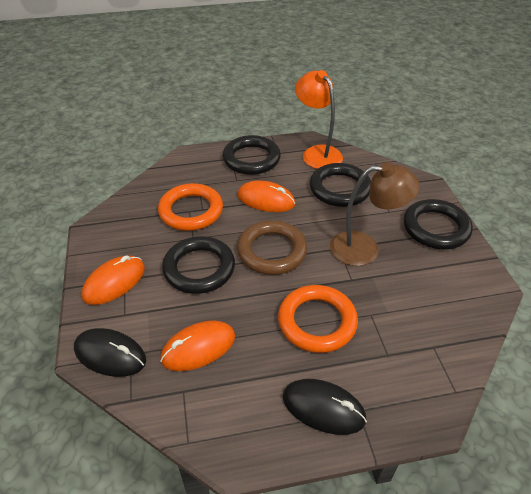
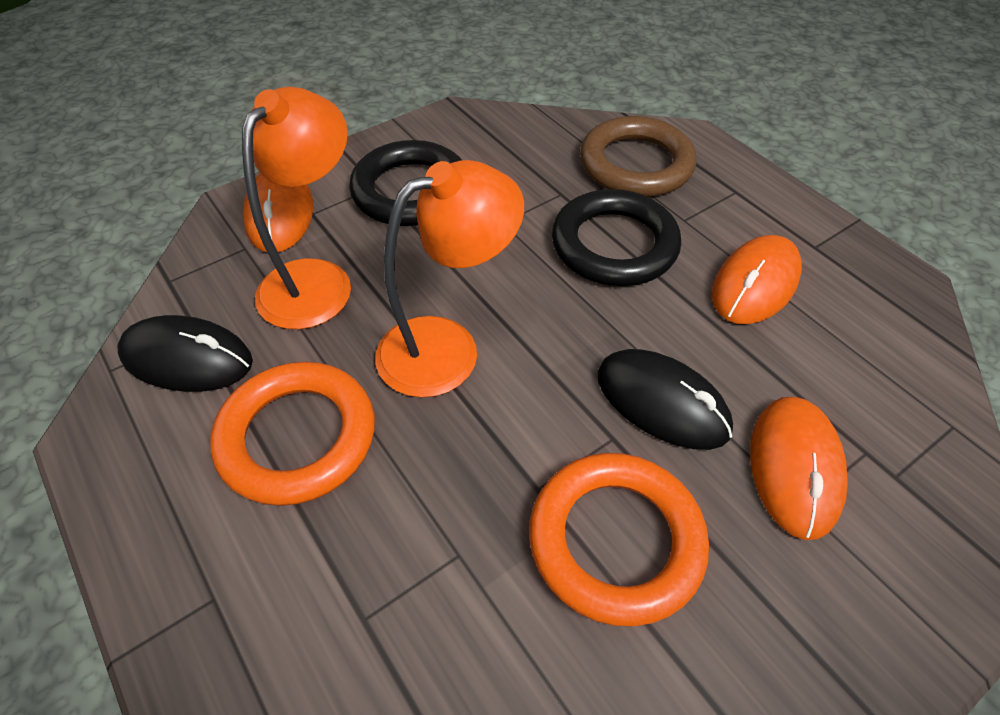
black ring: 4 -> 2
brown lamp: 1 -> 0
orange lamp: 1 -> 2

